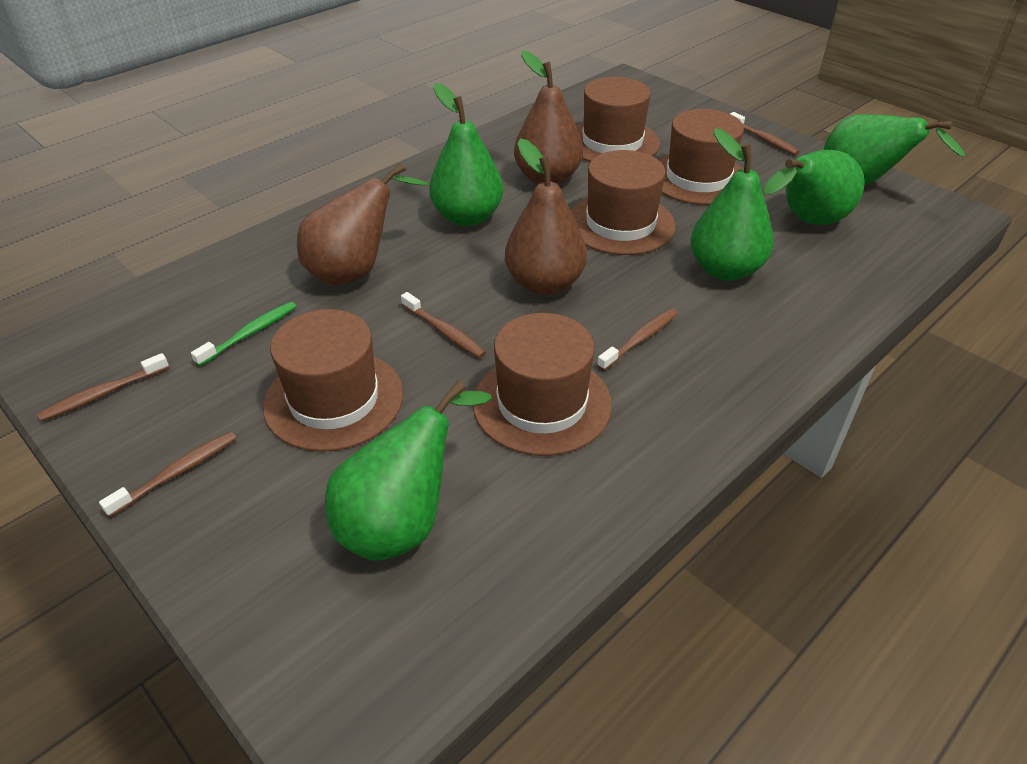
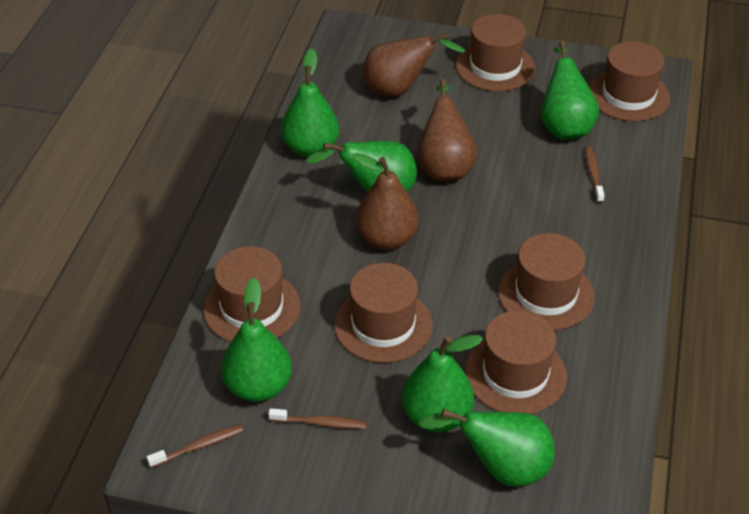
brown hat: 5 -> 6
brown toothbrush: 5 -> 3
green pear: 5 -> 6
green toothbrush: 1 -> 0

